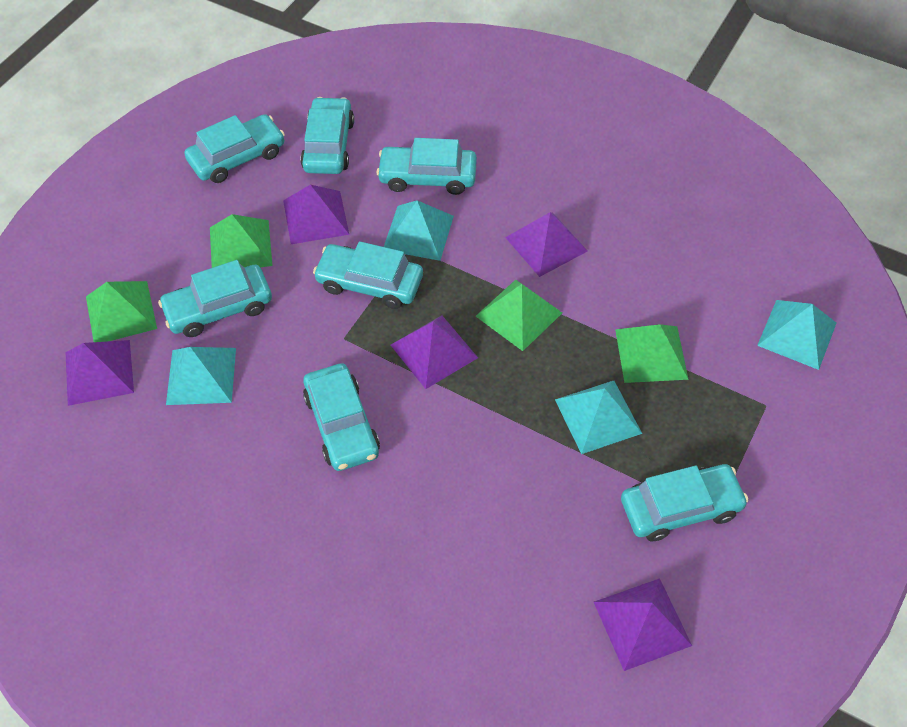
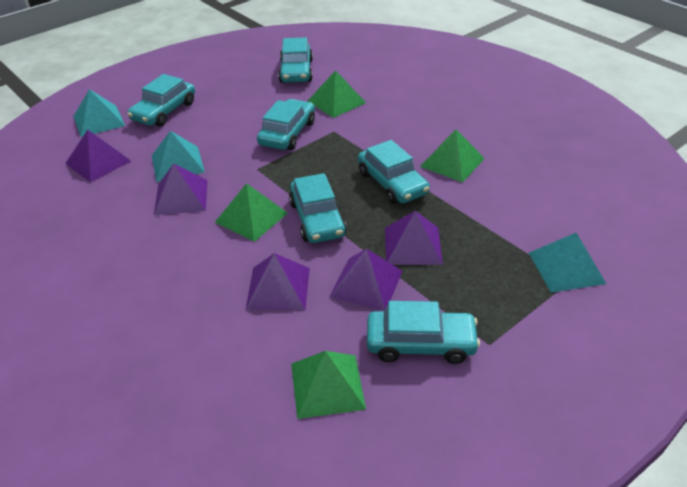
turquoise car: 7 -> 6
turquoise pyramid: 4 -> 3

